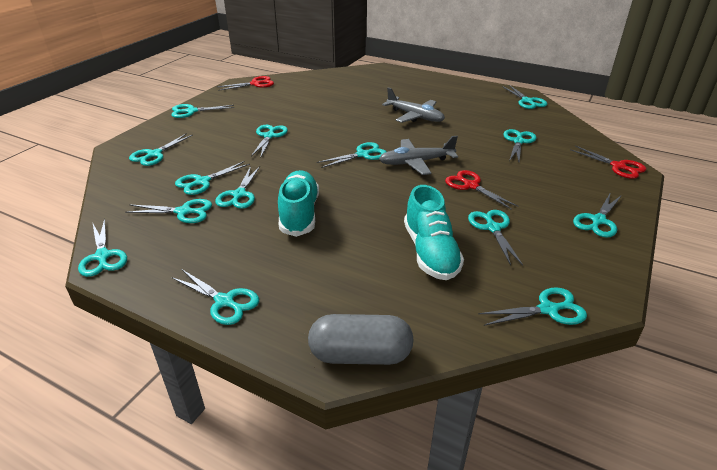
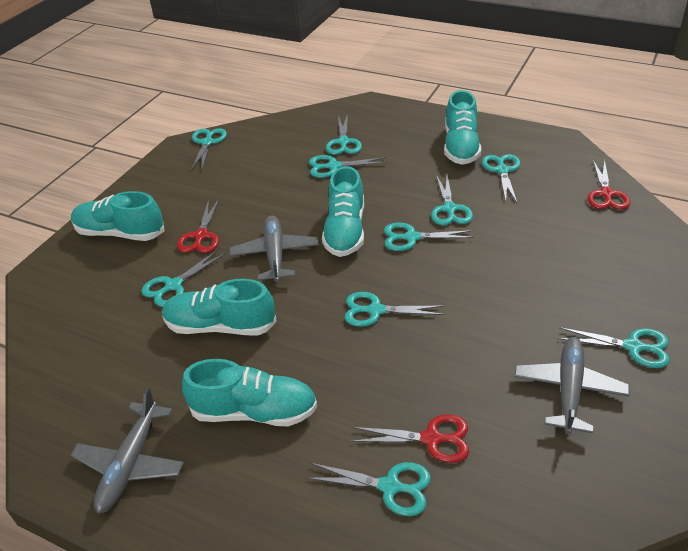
grey capsule: 1 -> 0
grey plane: 2 -> 3
turquoise scissors: 14 -> 10
turquoise shoe: 2 -> 5

